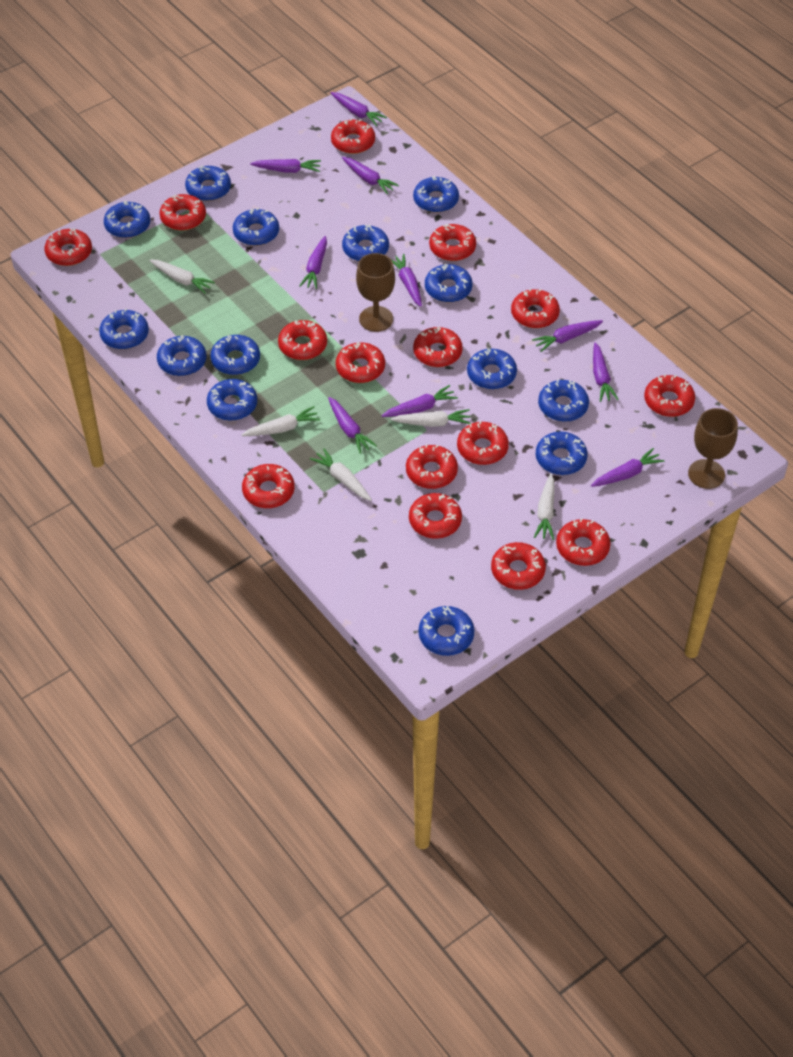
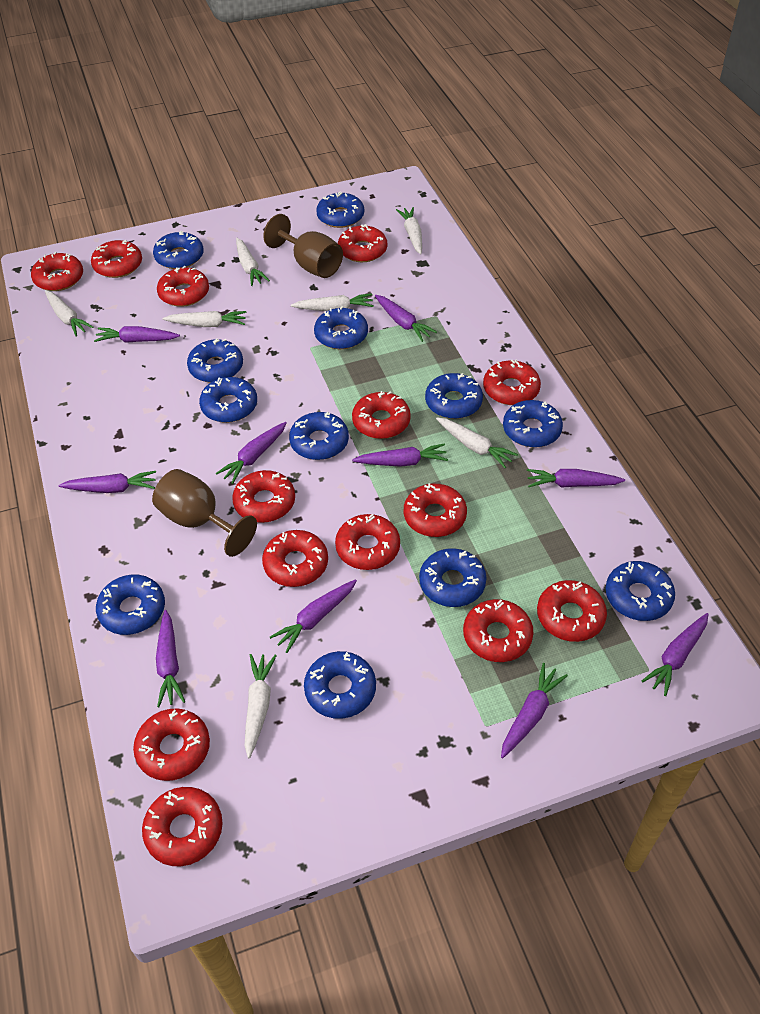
blue donut: 14 -> 12
red donut: 15 -> 14
white carrot: 5 -> 7

